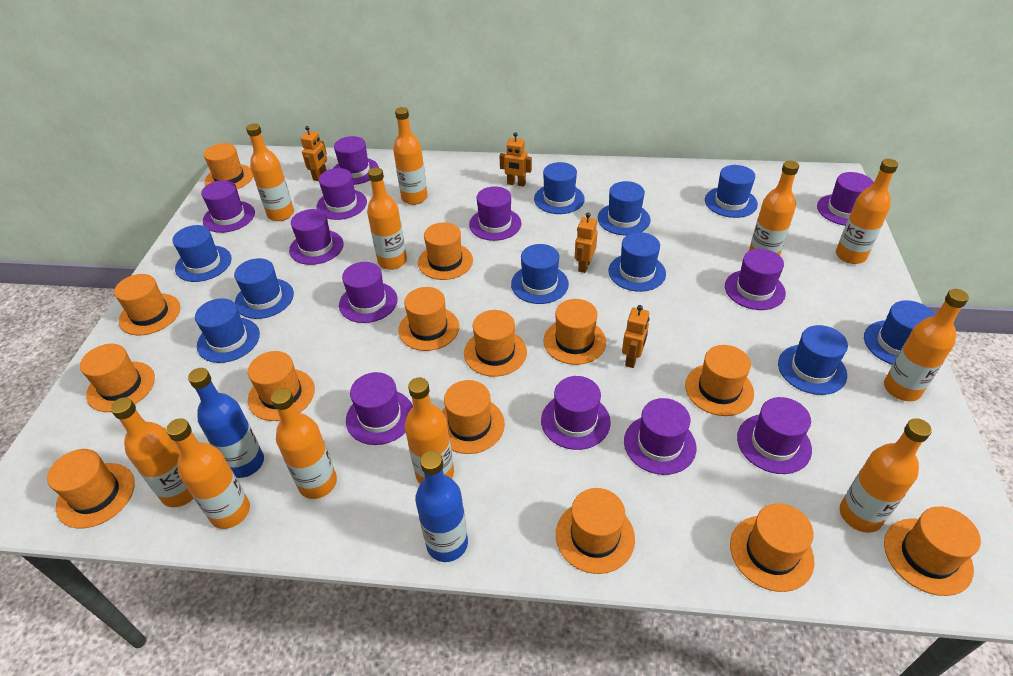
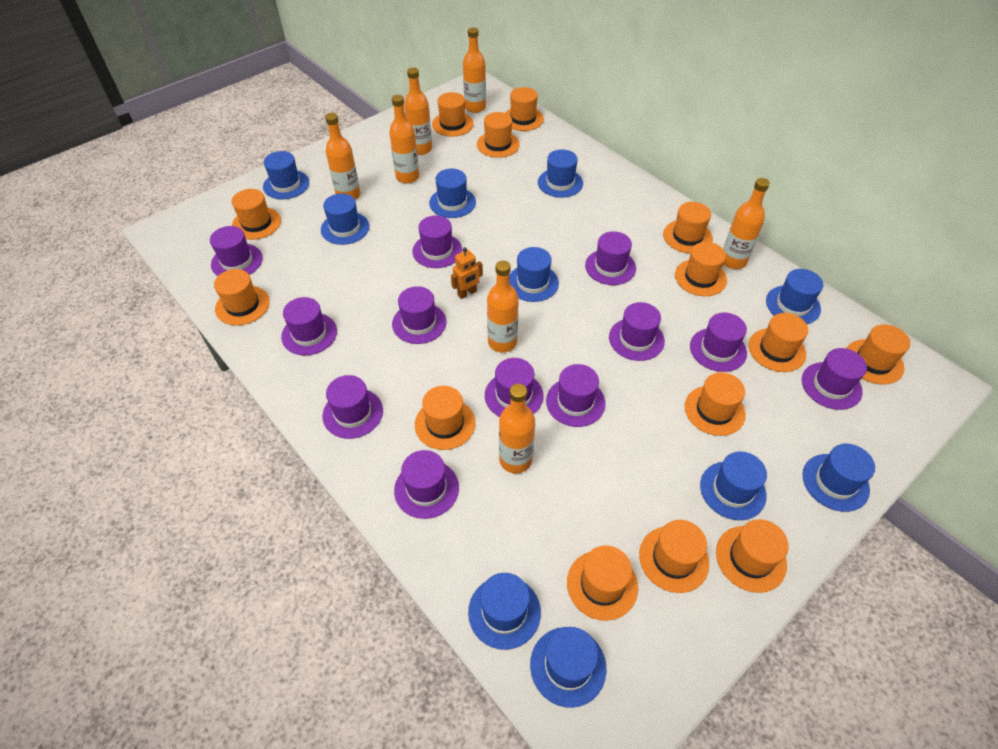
blue bottle: 2 -> 0
orange bottle: 11 -> 7
orange robot: 4 -> 1

